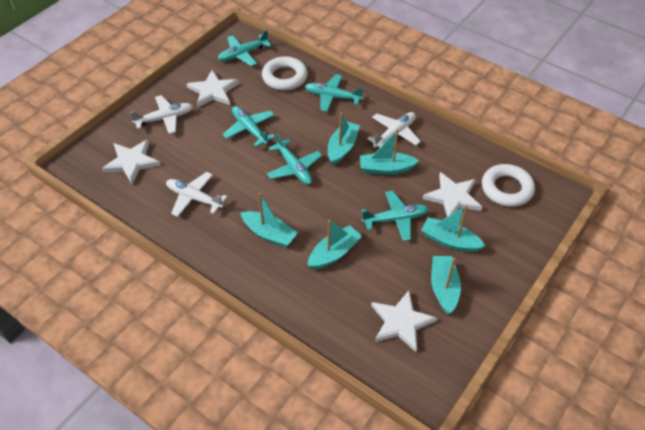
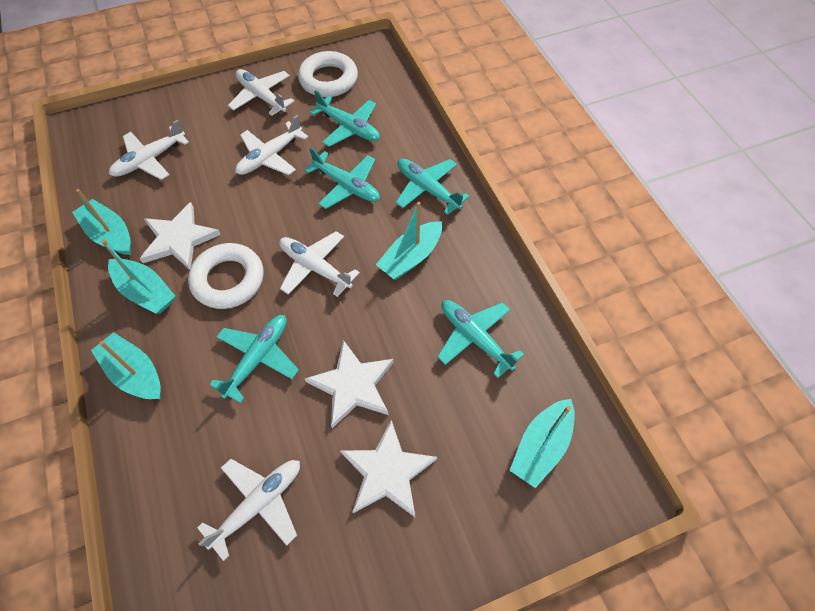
turquoise boat: 6 -> 5
white plane: 3 -> 5
white star: 4 -> 3

